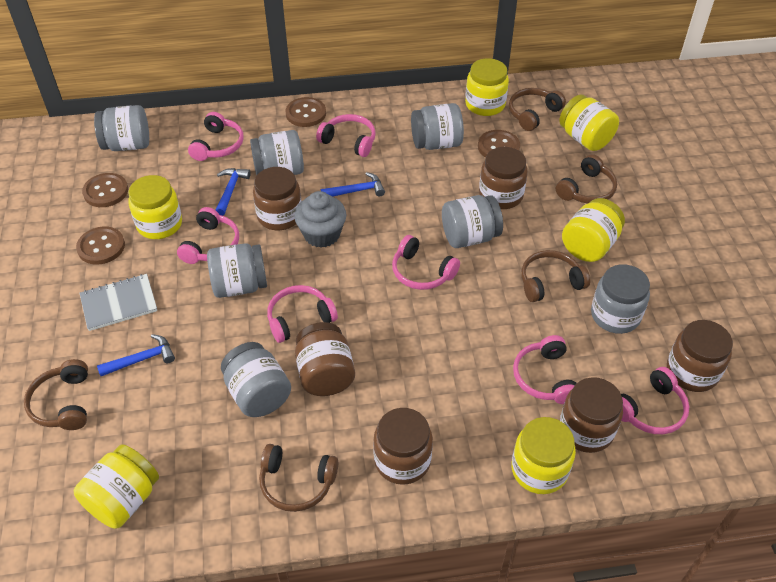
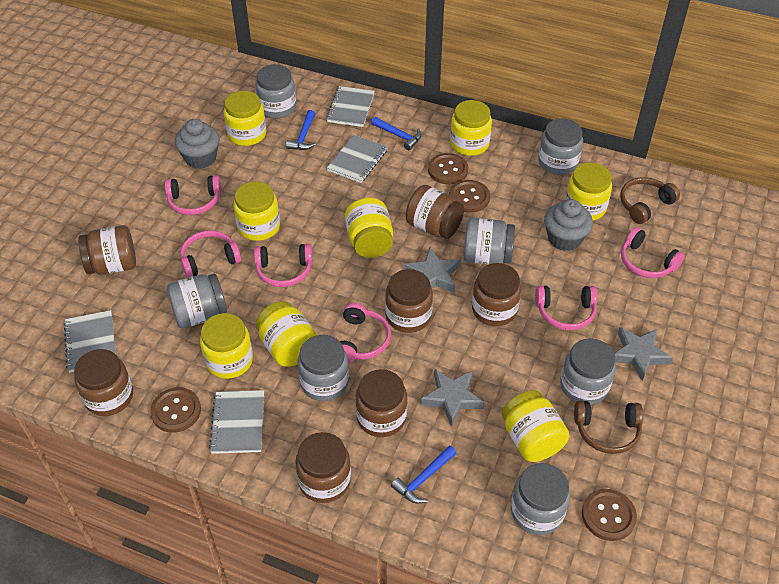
brown headphones: 5 -> 2
brown jar: 6 -> 7
grey cupcake: 1 -> 2
grey notebook: 1 -> 4
grey star: 0 -> 3
pink headphones: 7 -> 6
yellow jar: 6 -> 8

